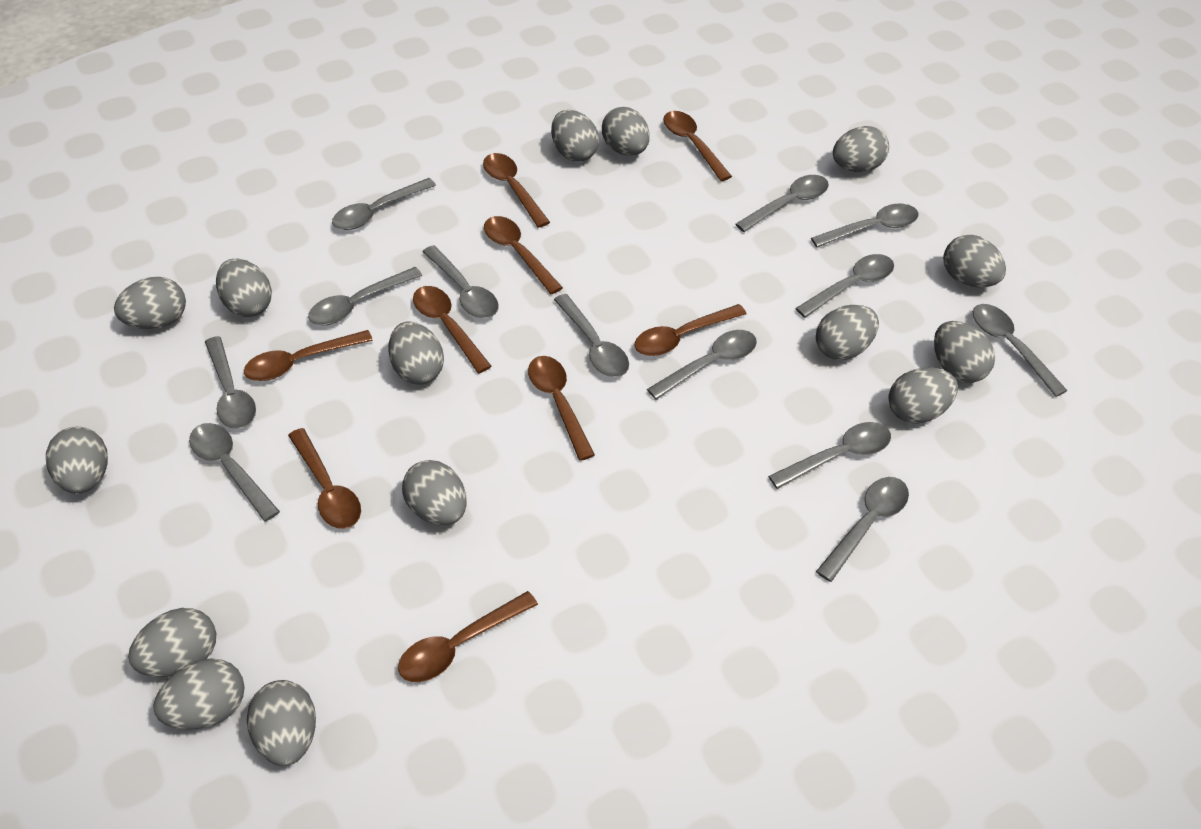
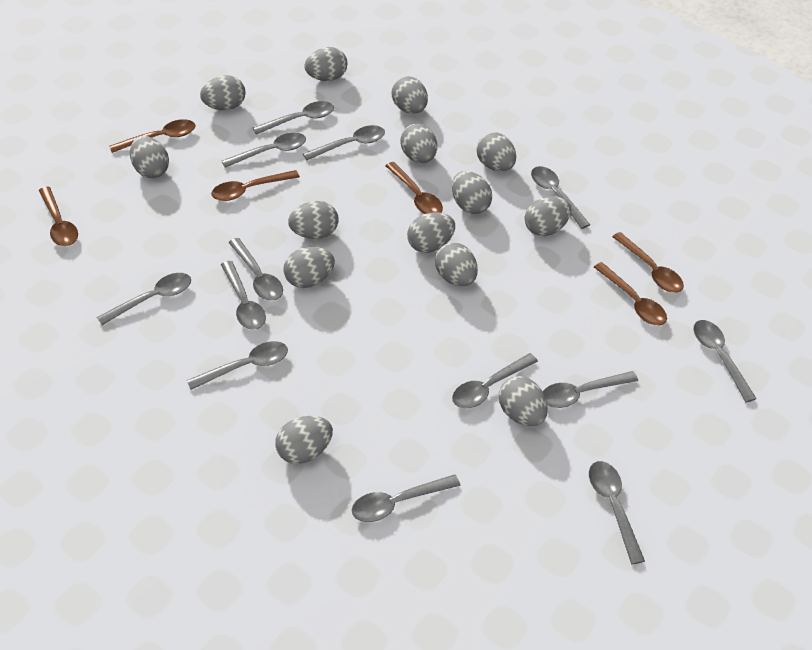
brown spoon: 9 -> 6
grey egg: 15 -> 14

